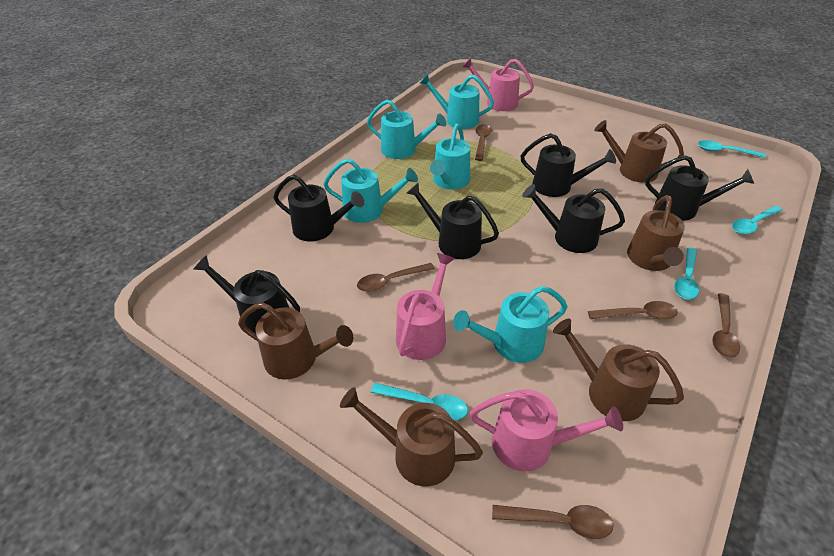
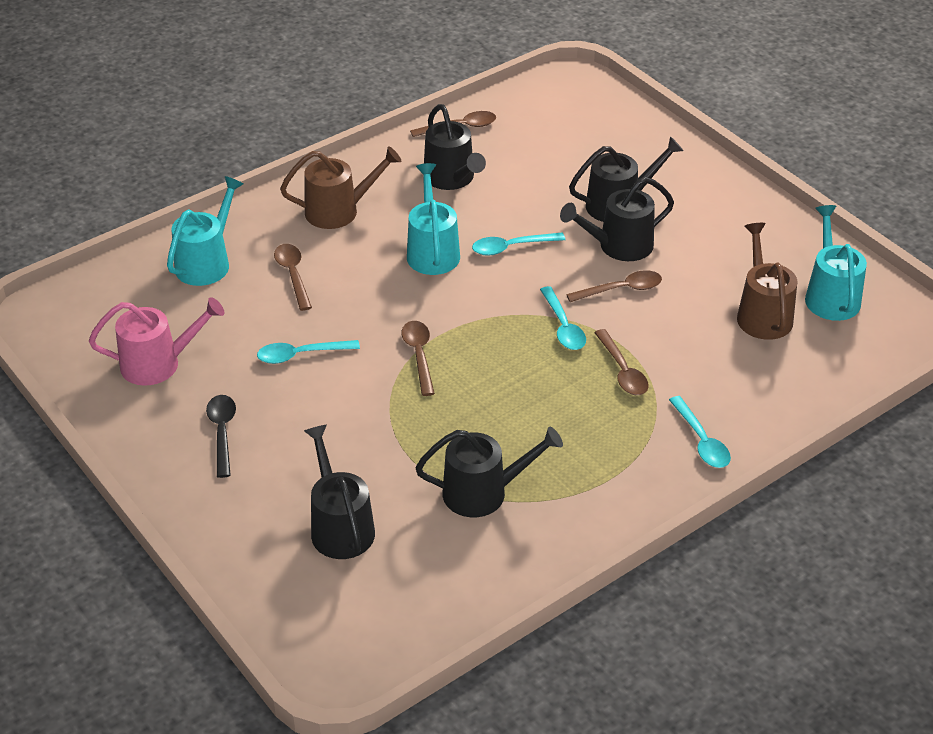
black spoon: 0 -> 1
black watering can: 6 -> 5
brown watering can: 5 -> 2
pink watering can: 3 -> 1
turquoise watering can: 5 -> 3

